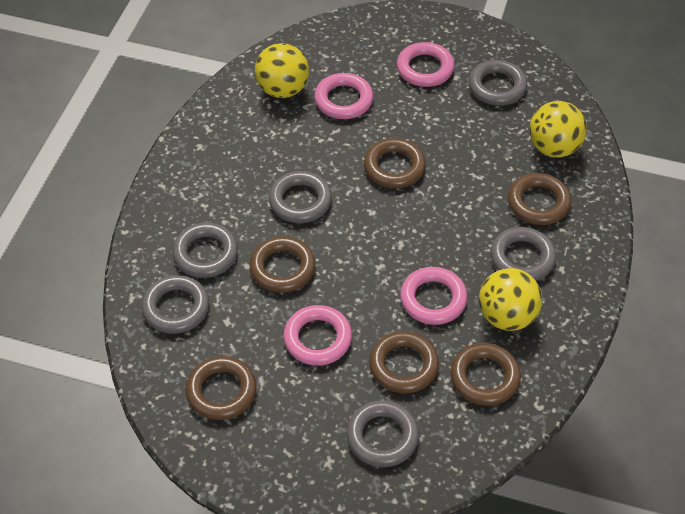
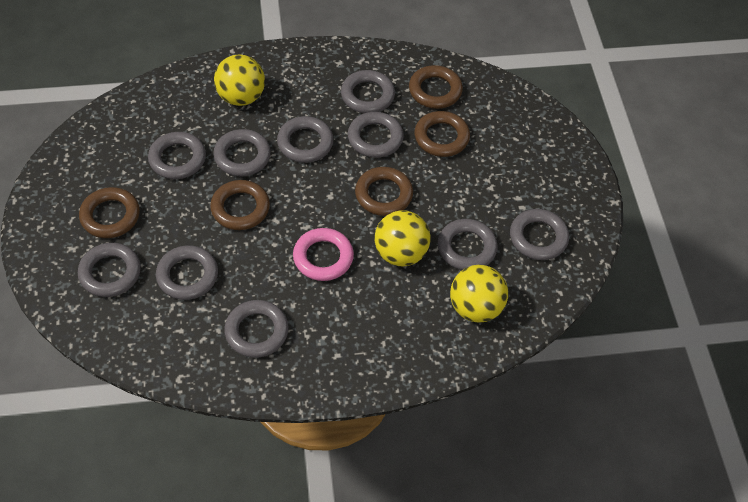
brown ring: 6 -> 5
grey ring: 6 -> 10
pink ring: 4 -> 1

